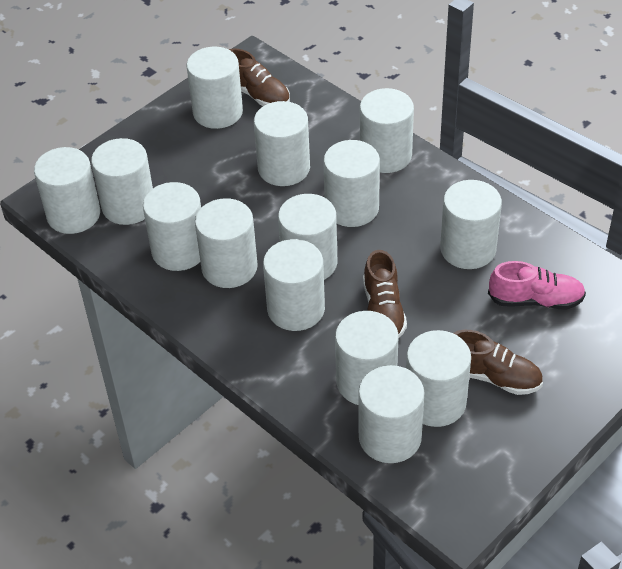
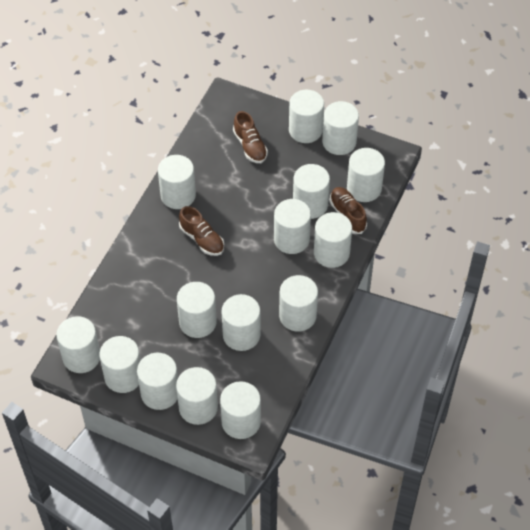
pink shoe: 1 -> 0
white cylinder: 14 -> 15

